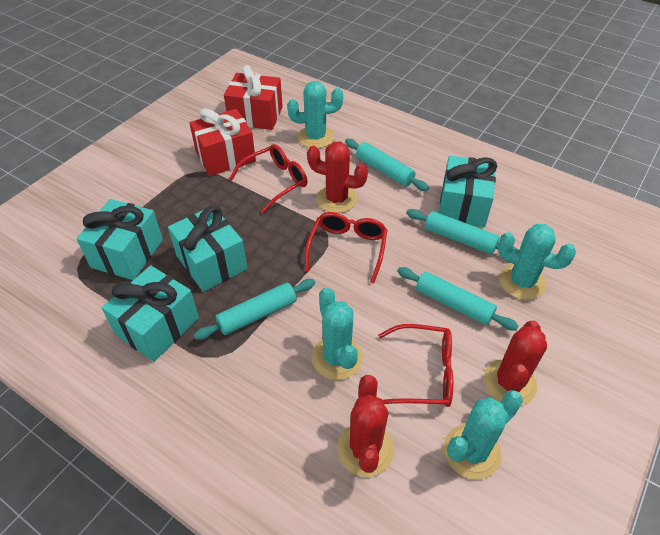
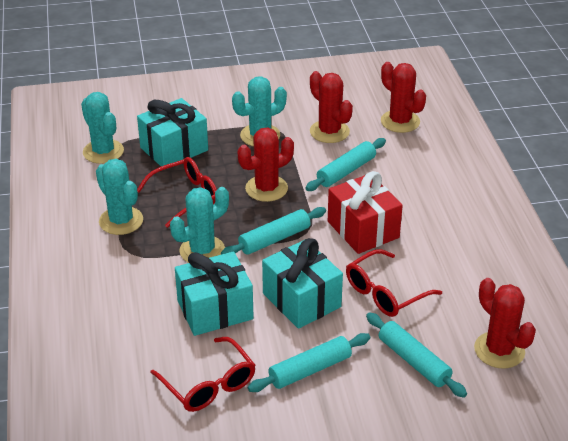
red cactus: 3 -> 4
red gift: 2 -> 1
turquoise gift: 4 -> 3

